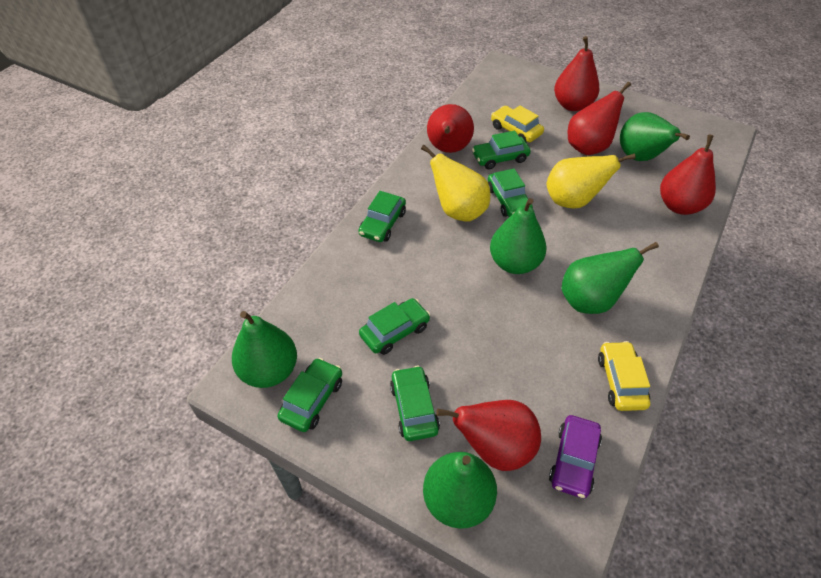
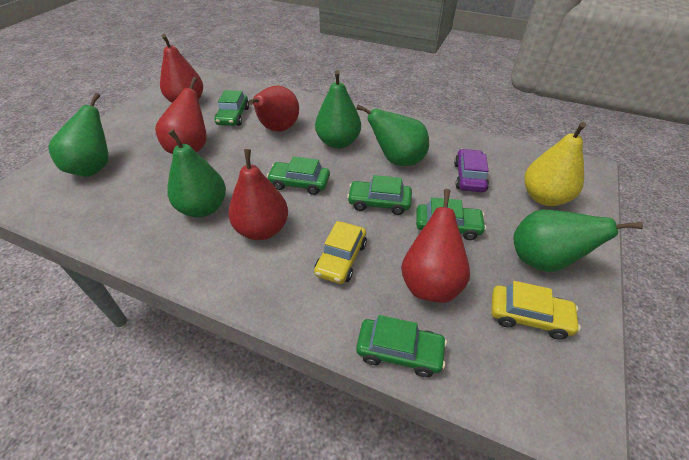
green car: 6 -> 5
yellow pear: 2 -> 1

